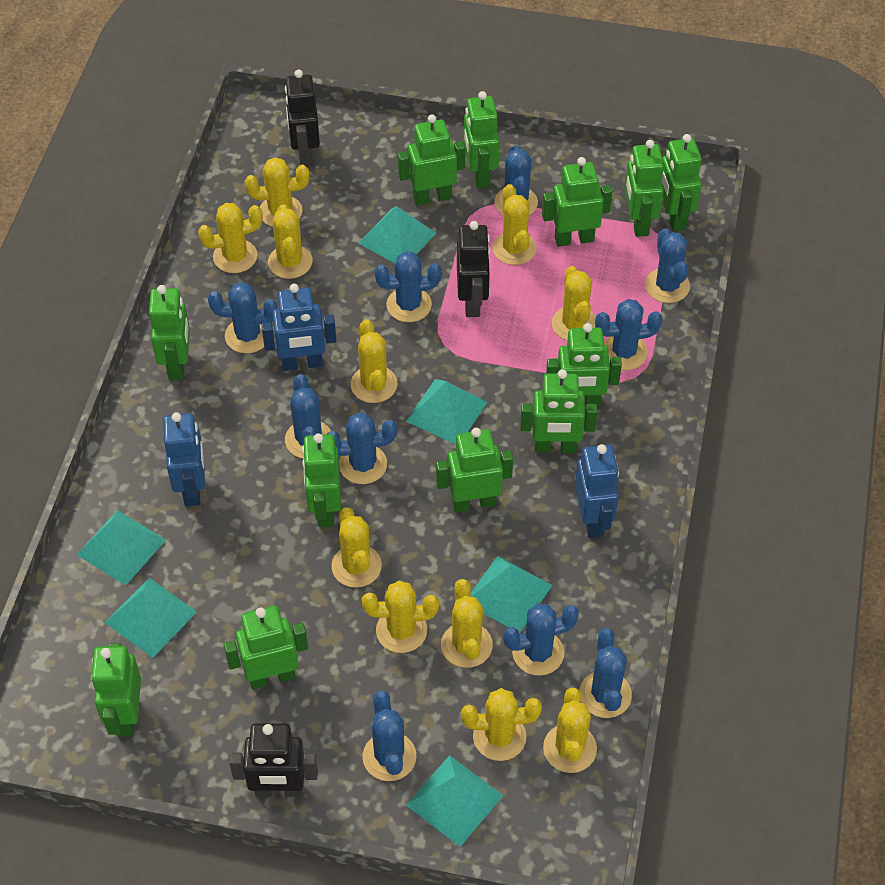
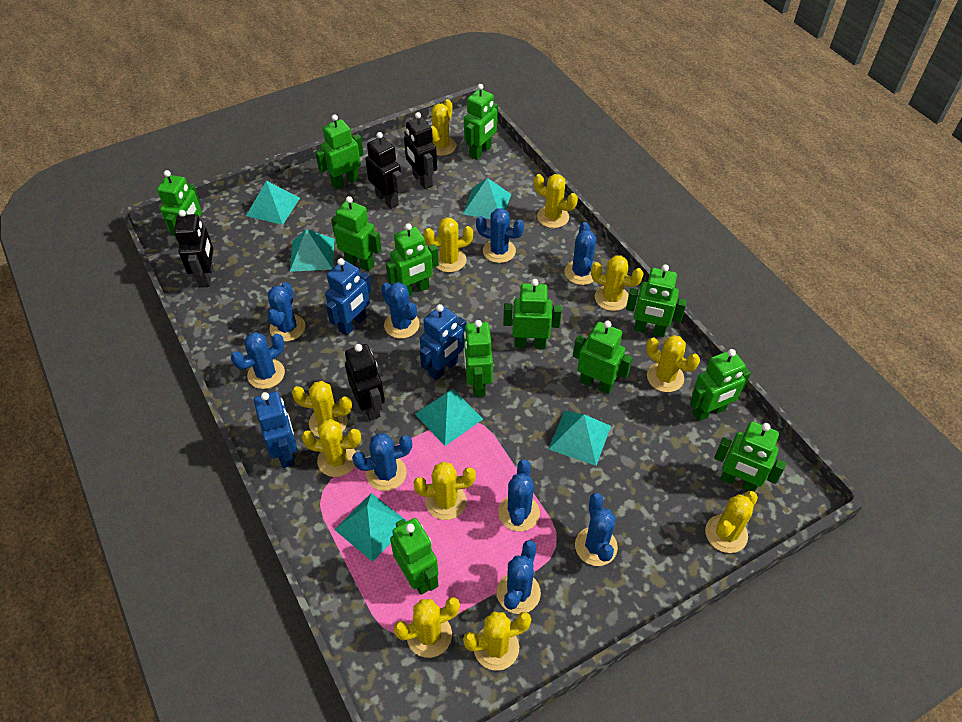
black robot: 3 -> 4
blue cactus: 10 -> 9

